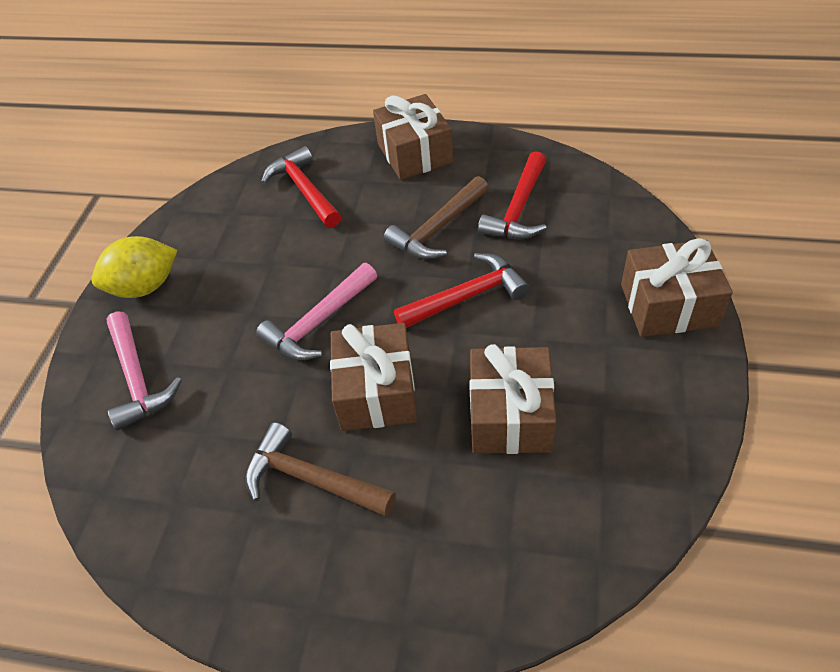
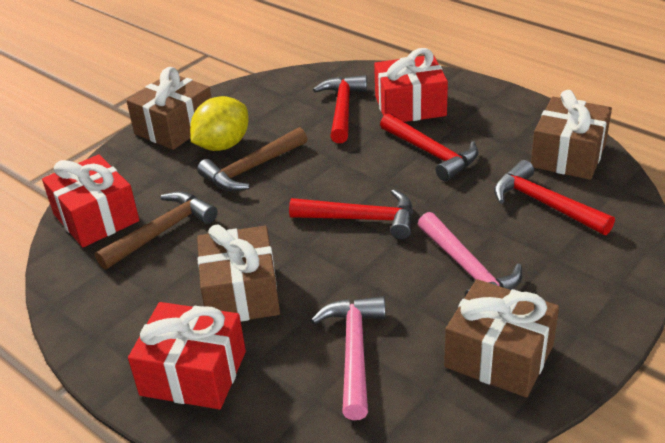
red gift: 0 -> 3
red hammer: 3 -> 4

